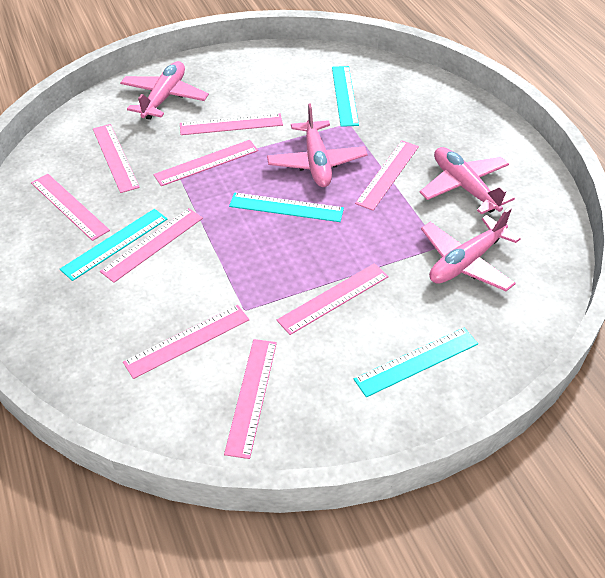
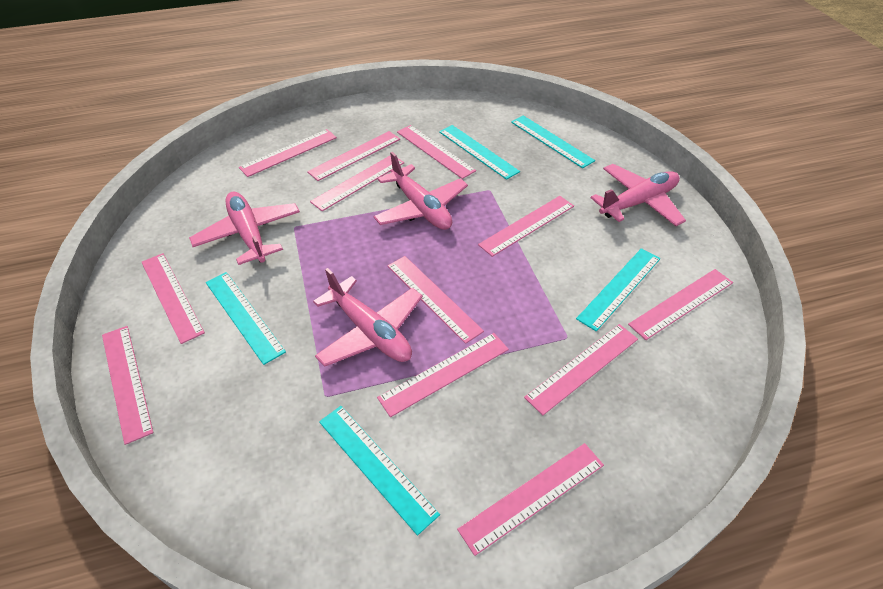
pink ruler: 9 -> 12
turquoise ruler: 4 -> 5

